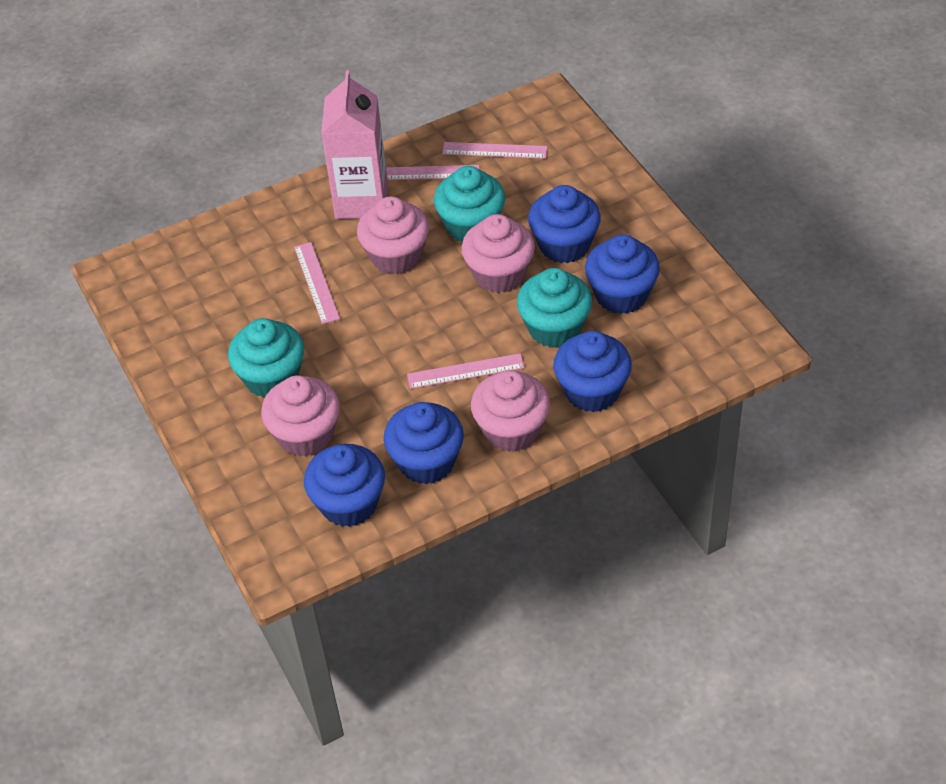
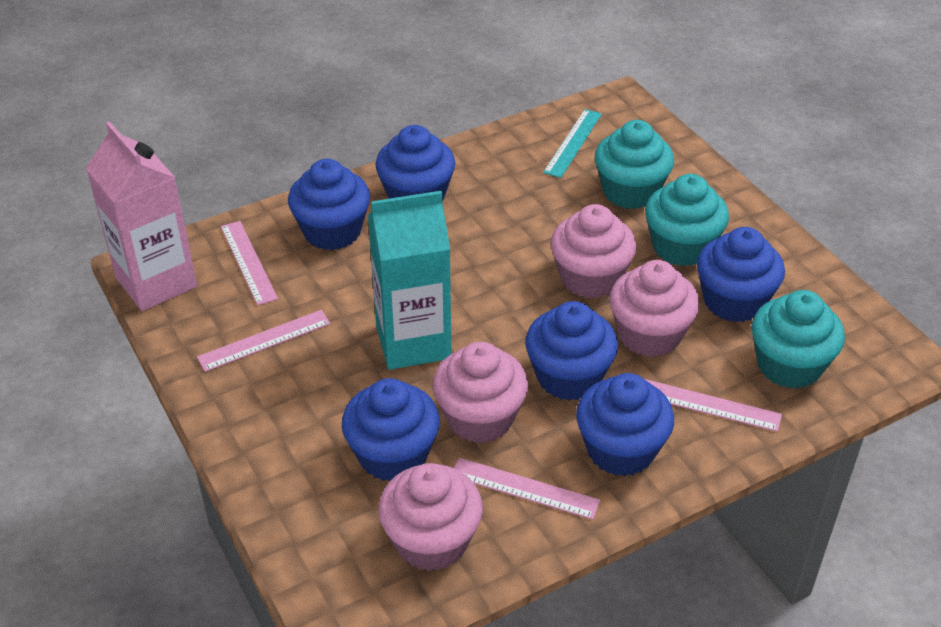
blue cupcake: 5 -> 6
turquoise carton: 0 -> 1
turquoise ruler: 0 -> 1

